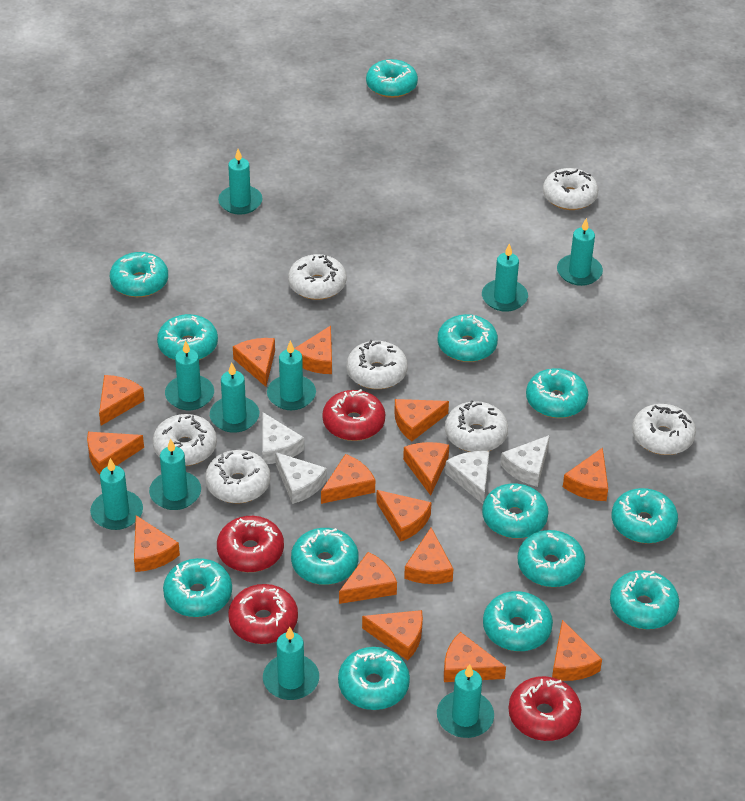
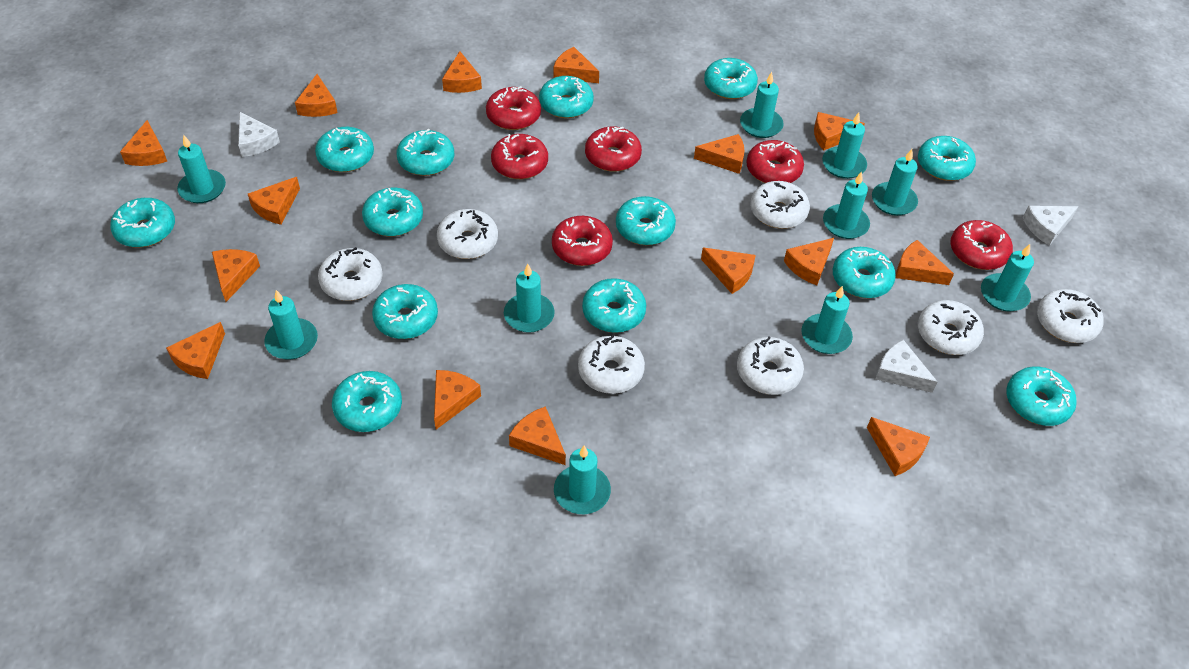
red donut: 4 -> 6
white cheese: 4 -> 3

